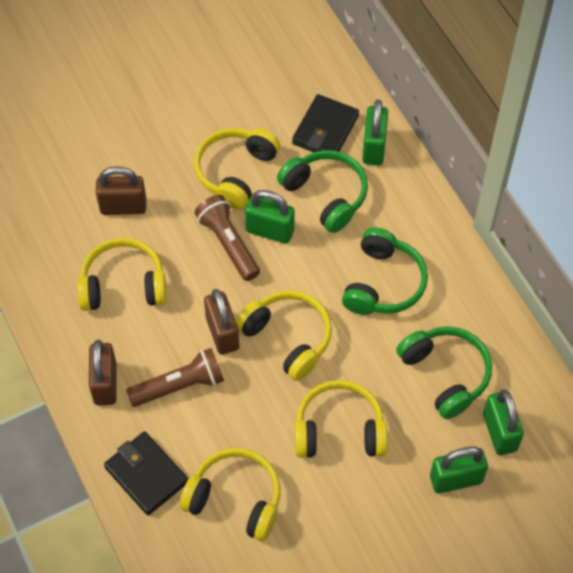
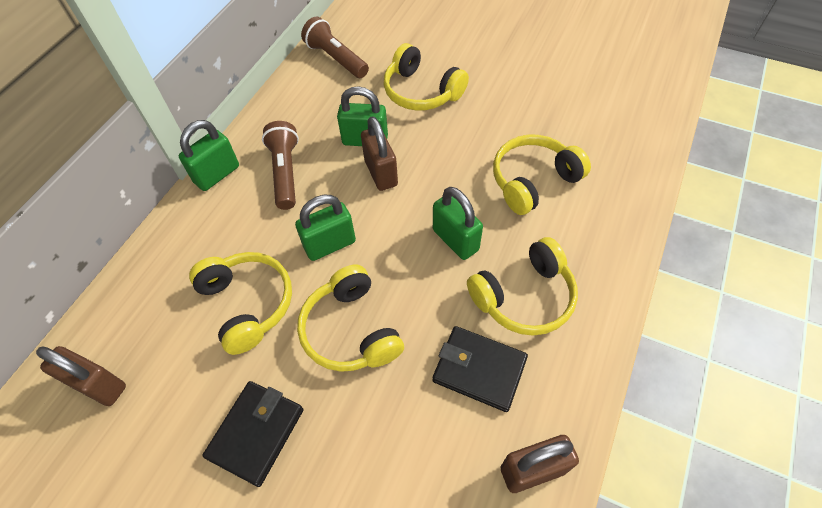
green headphones: 3 -> 0

